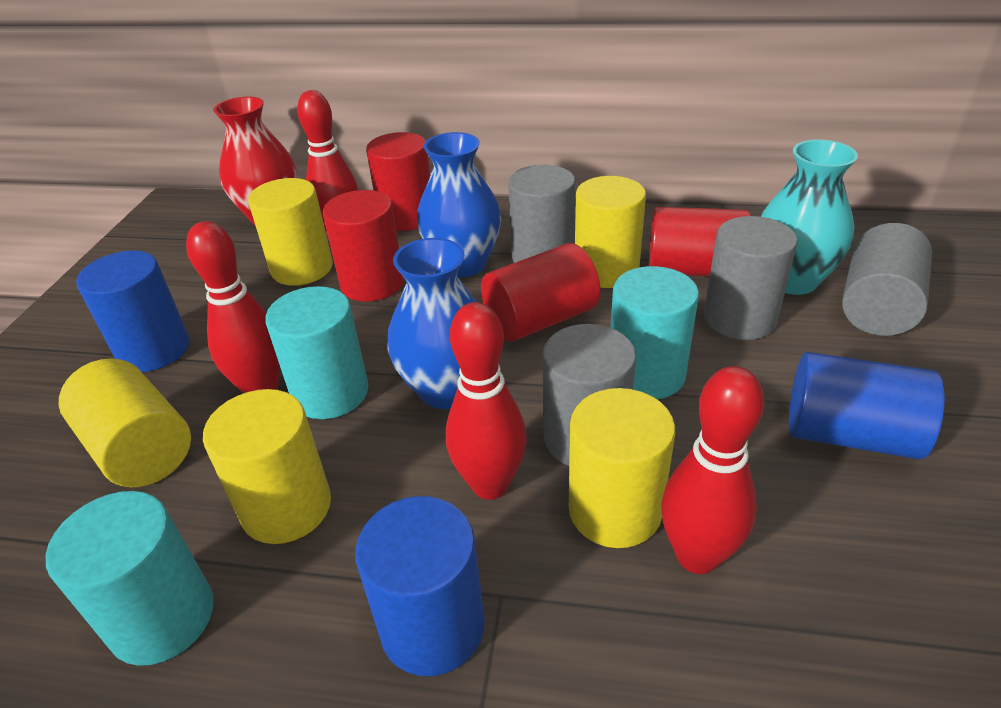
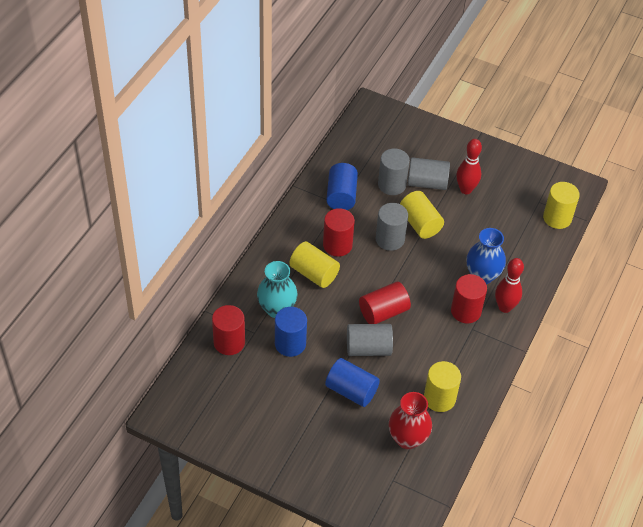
blue vase: 2 -> 1
red bowling pin: 4 -> 2
turquoise cylinder: 3 -> 0
yellow cylinder: 5 -> 4

